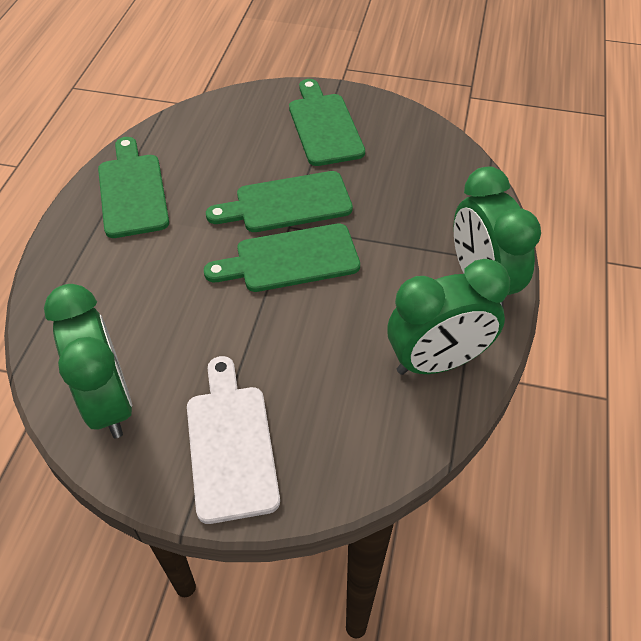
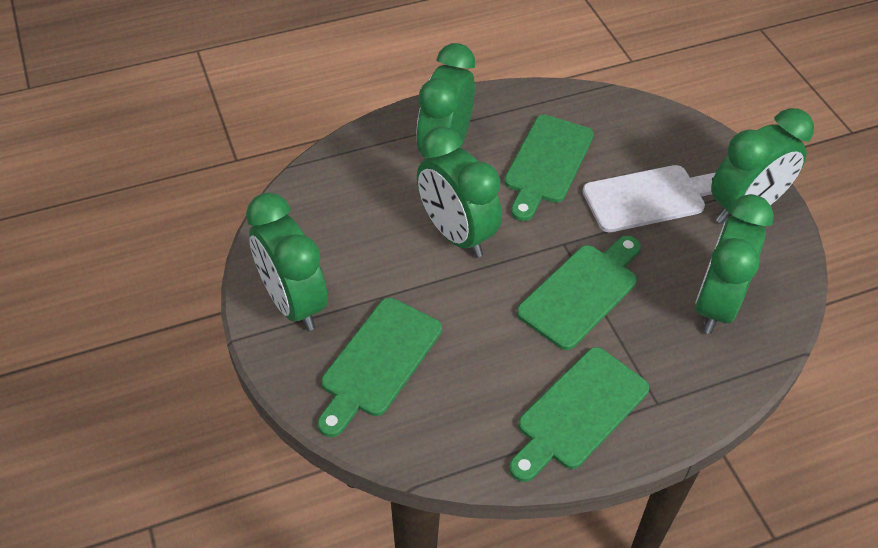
green clock: 3 -> 5

